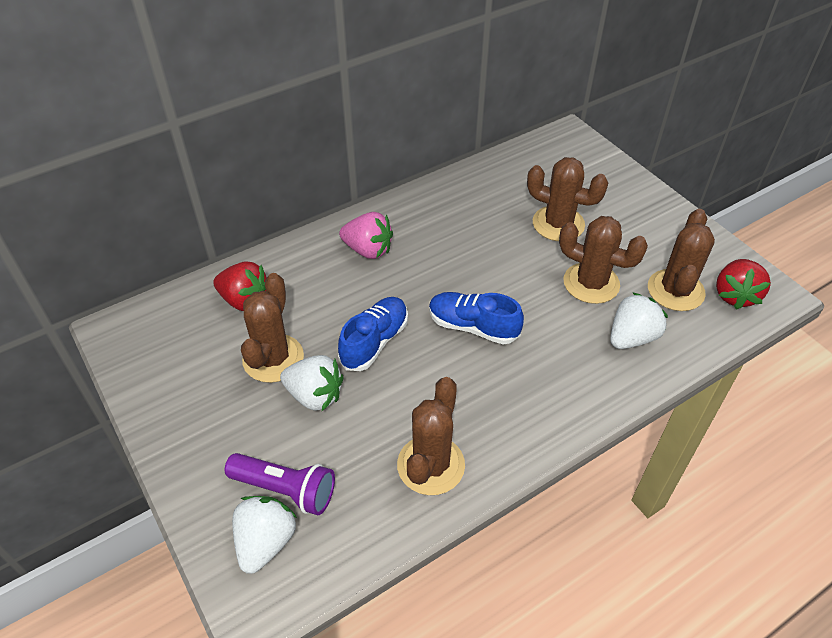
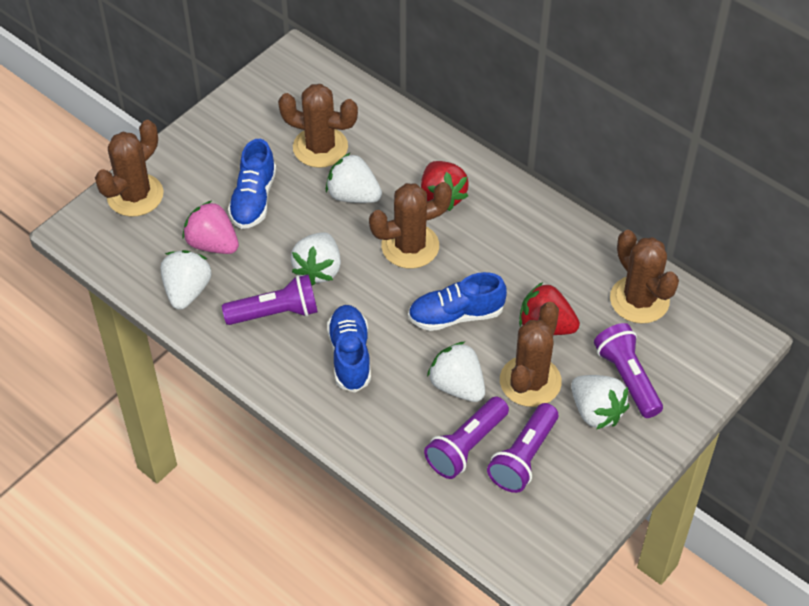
blue shoe: 2 -> 3
purple flashlight: 1 -> 4
white strawberry: 3 -> 5

